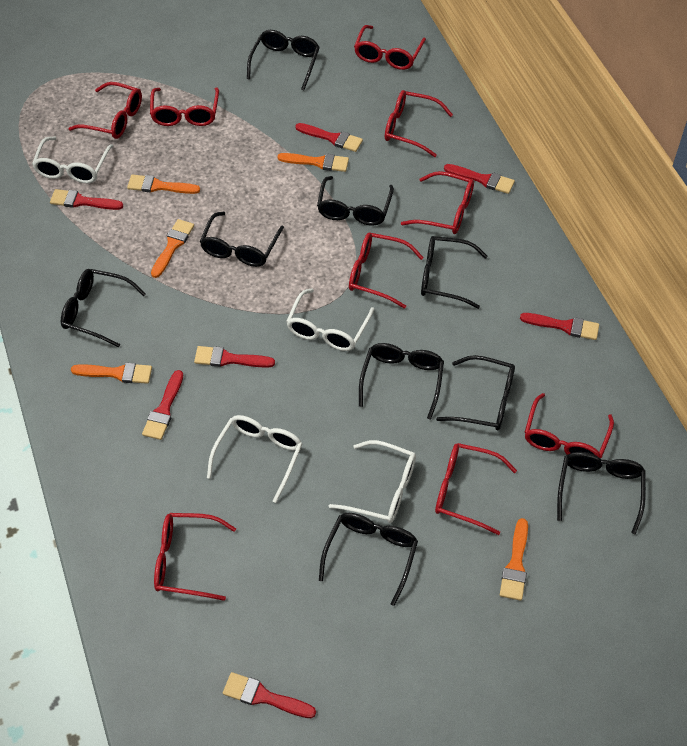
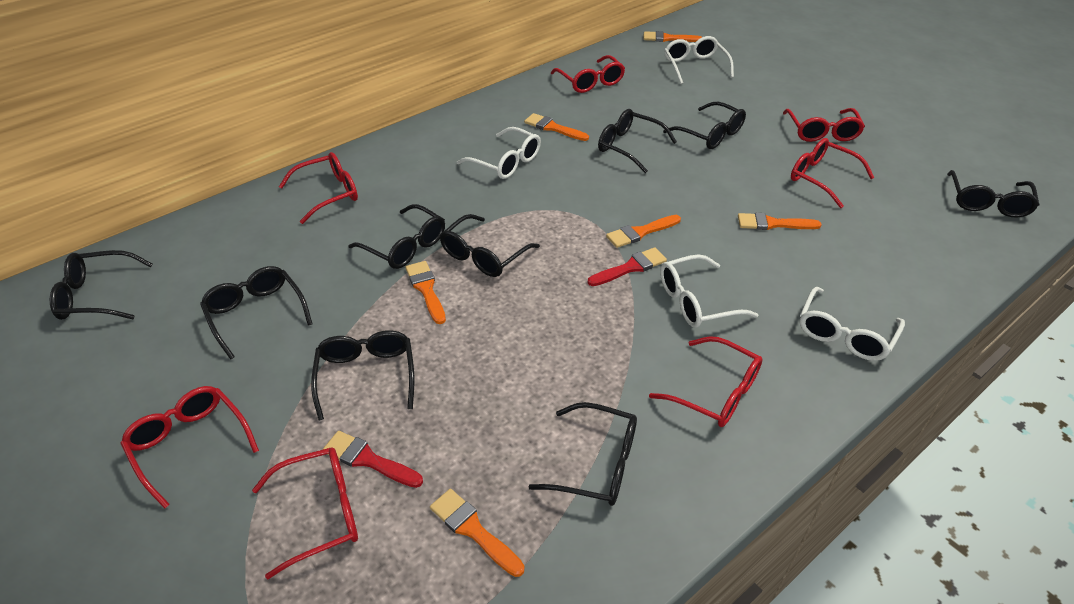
orange brush: 5 -> 6
red brush: 7 -> 2
red glasses: 9 -> 7

